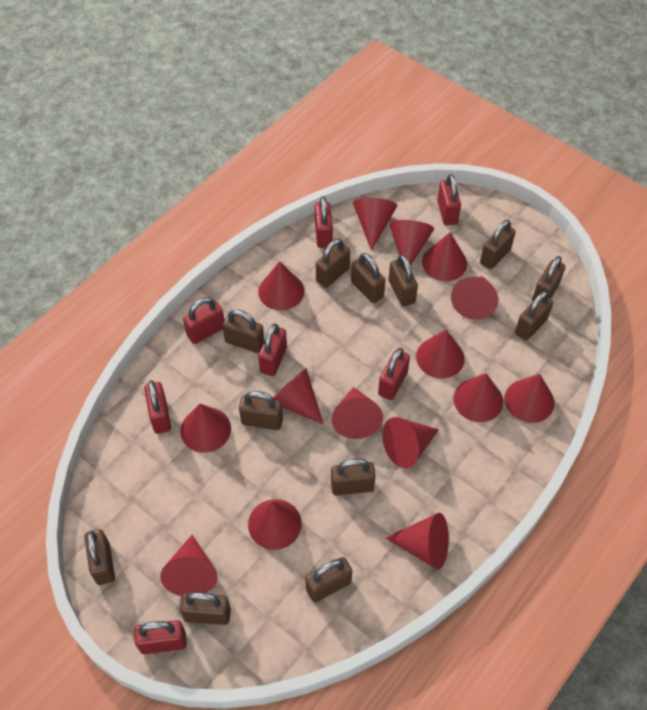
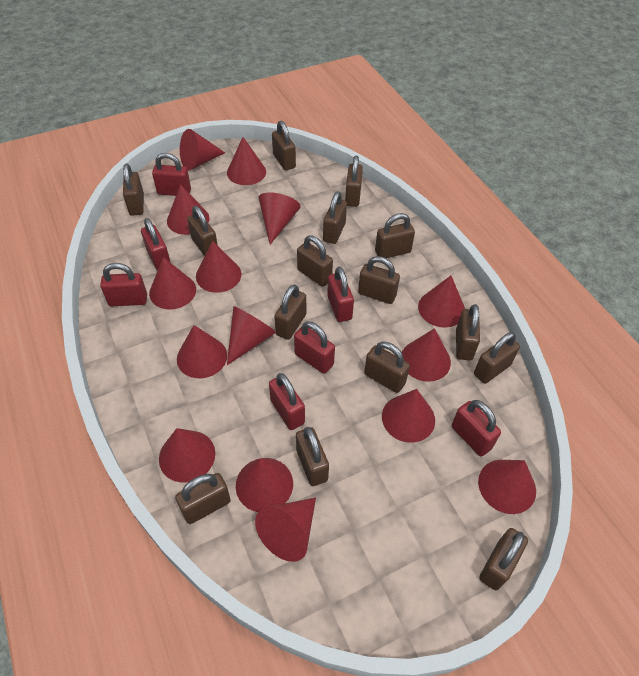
brown padlock: 12 -> 15

